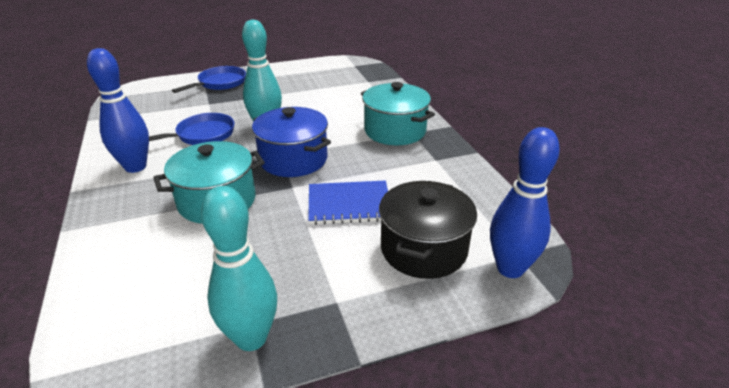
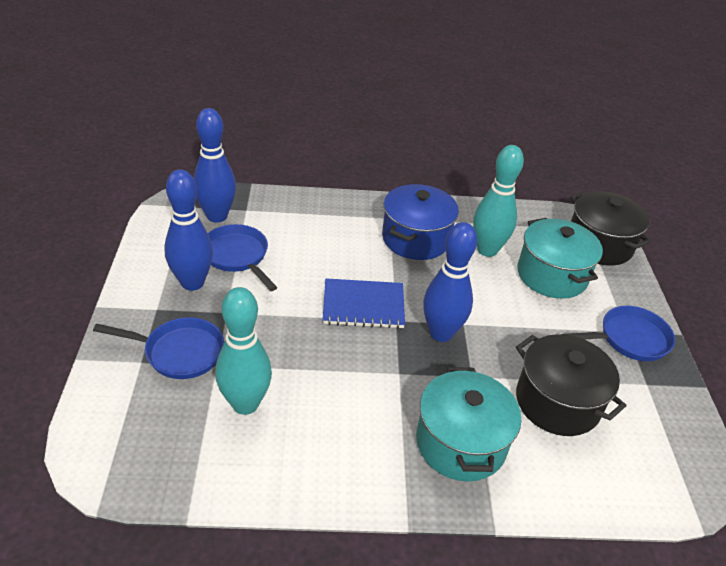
black pot: 1 -> 2
blue bowling pin: 2 -> 3
blue pan: 2 -> 3

